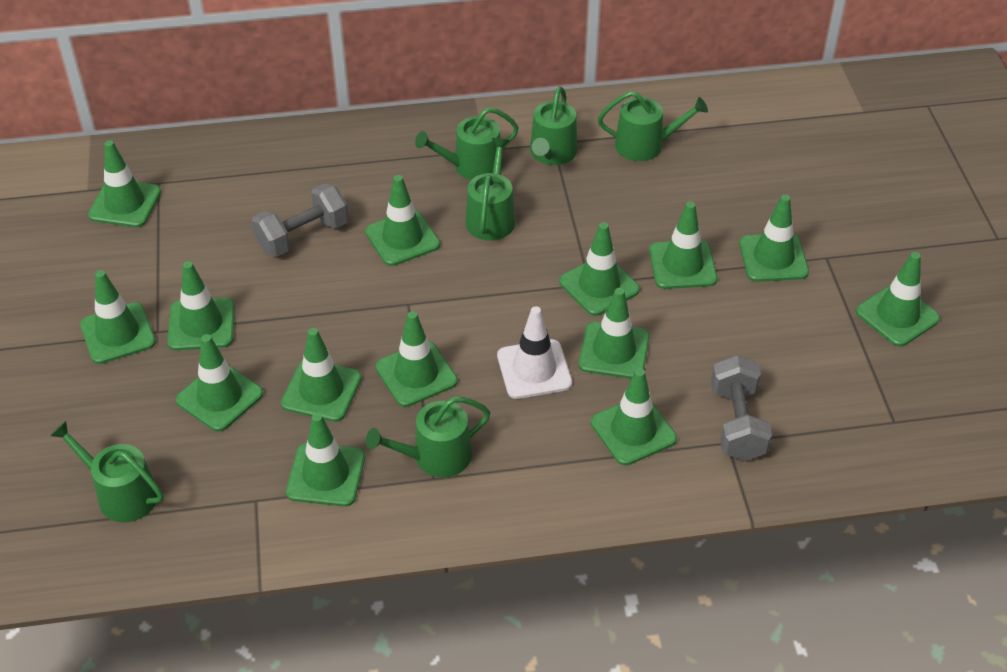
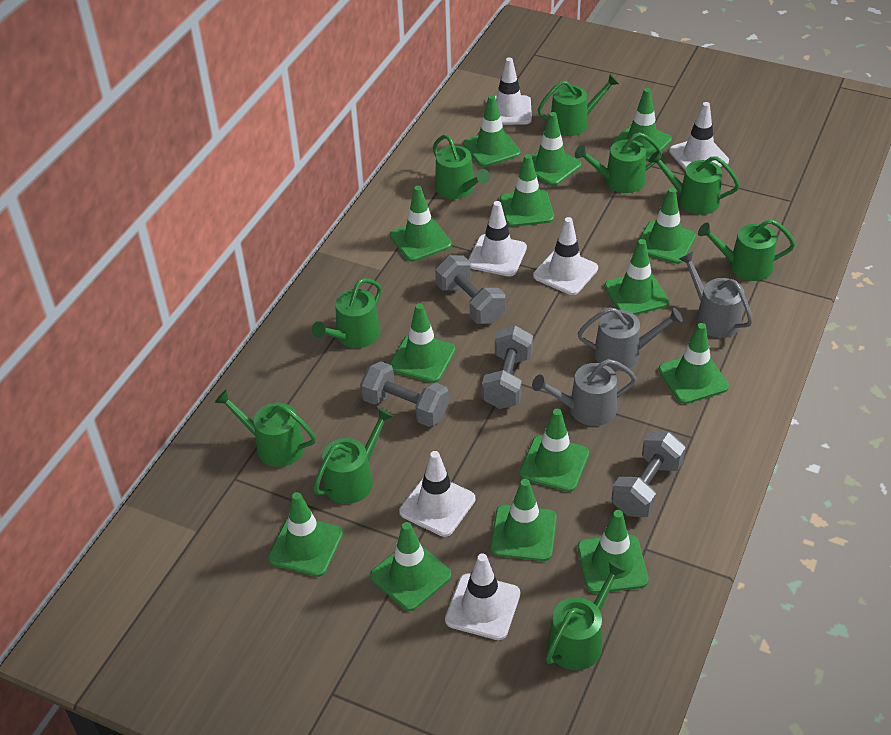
green watering can: 6 -> 9
grey dumbbell: 2 -> 4
grey watering can: 0 -> 3
white traffic cone: 1 -> 6

